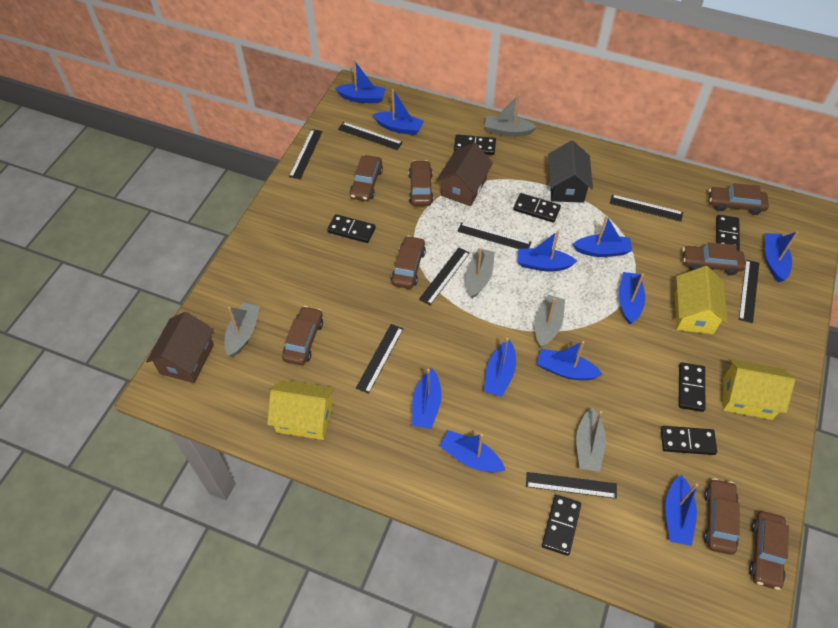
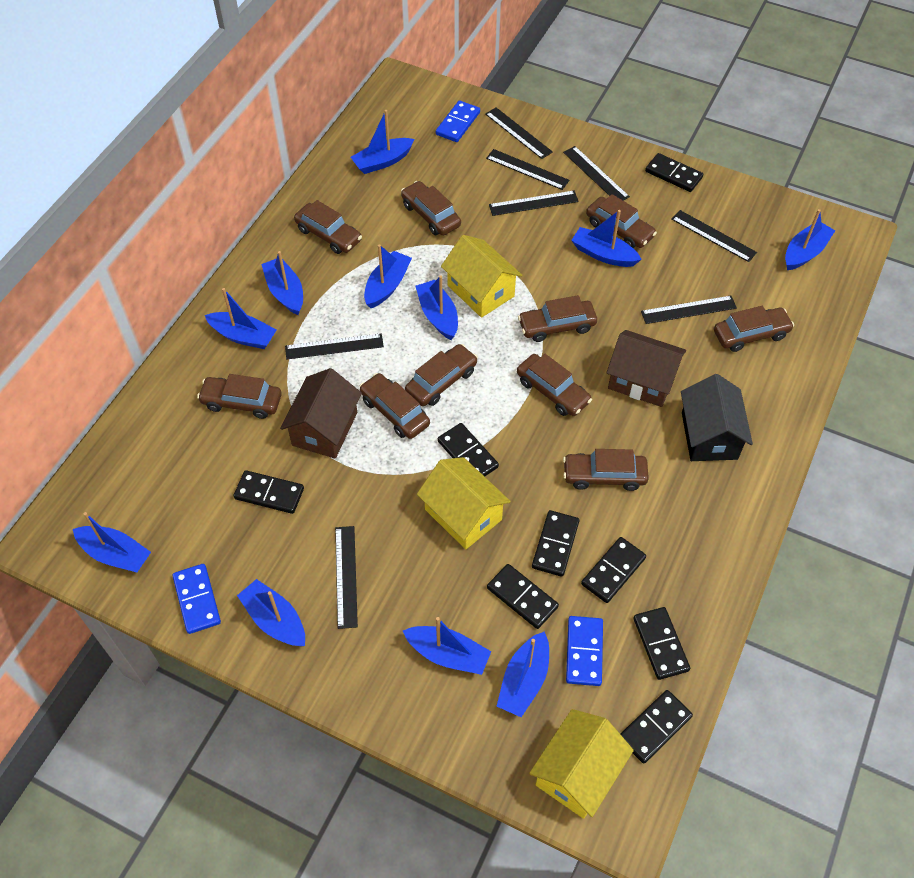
black domino: 7 -> 8
blue domino: 0 -> 3
brown car: 8 -> 10
grey boat: 5 -> 0

